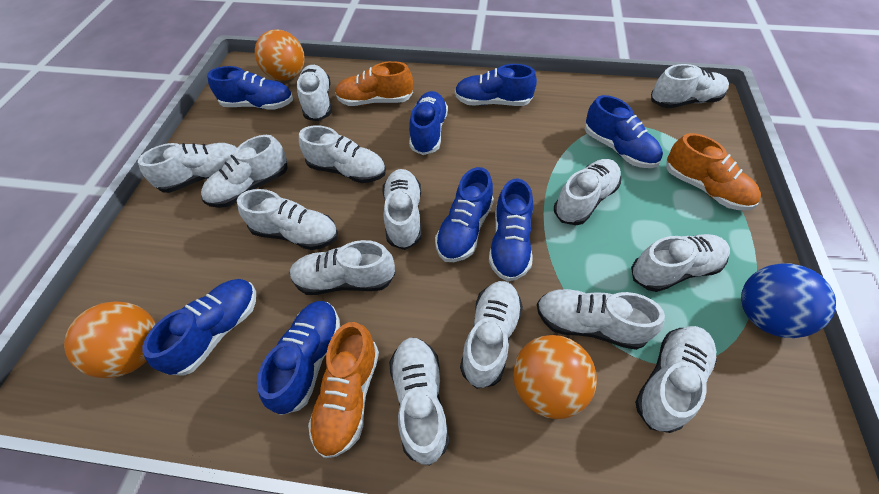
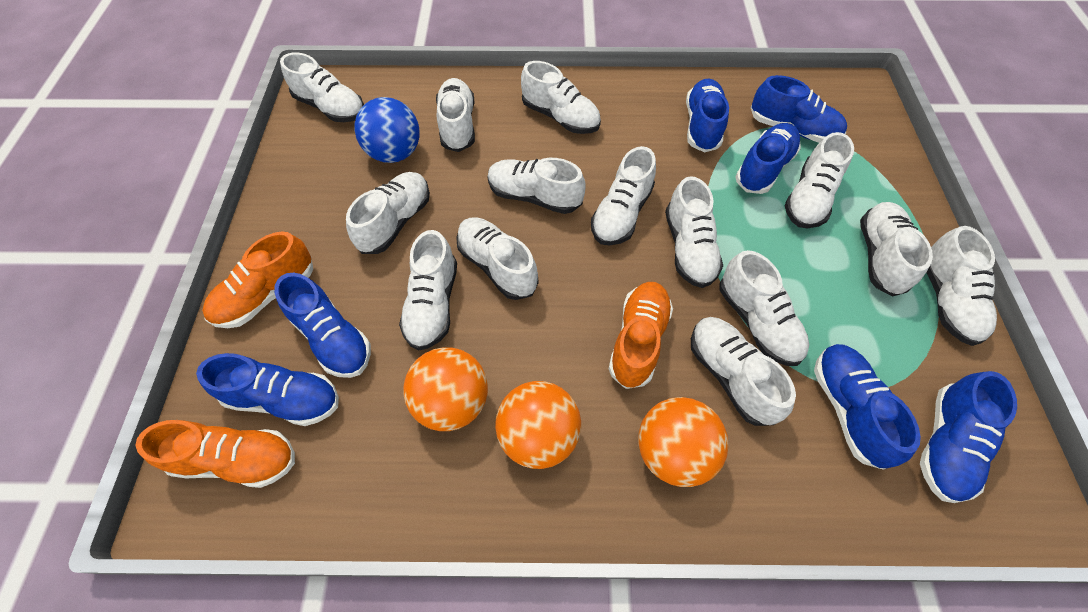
blue shoe: 8 -> 7

